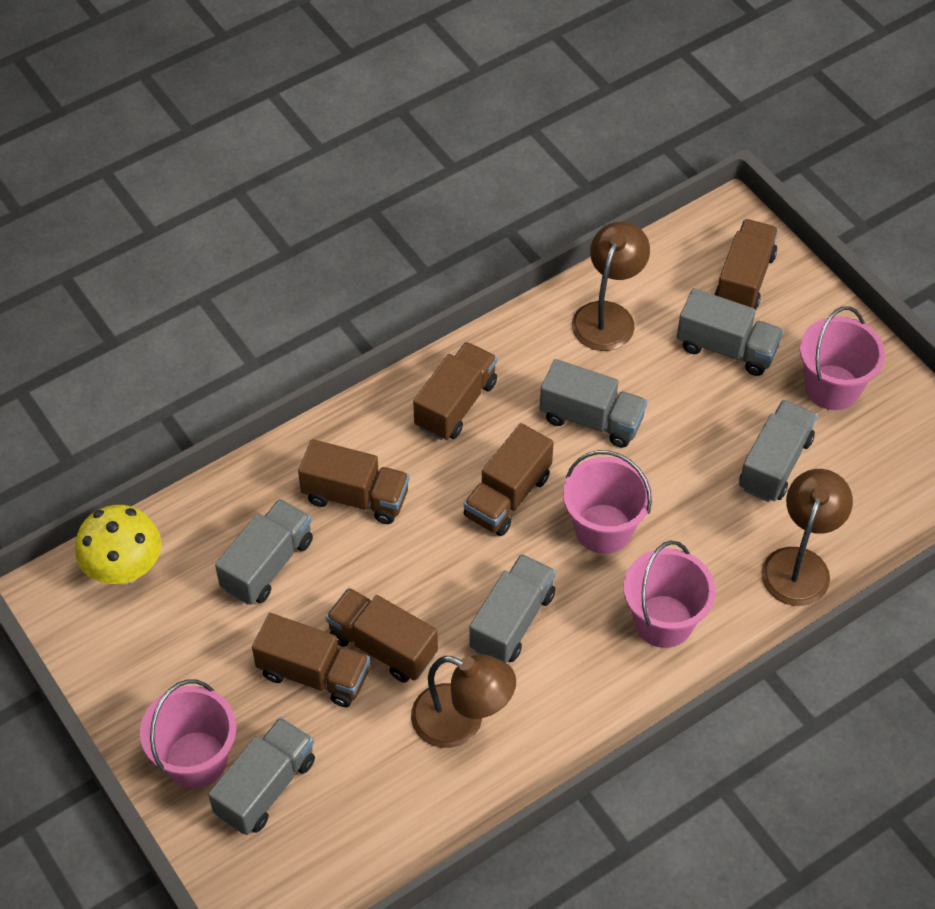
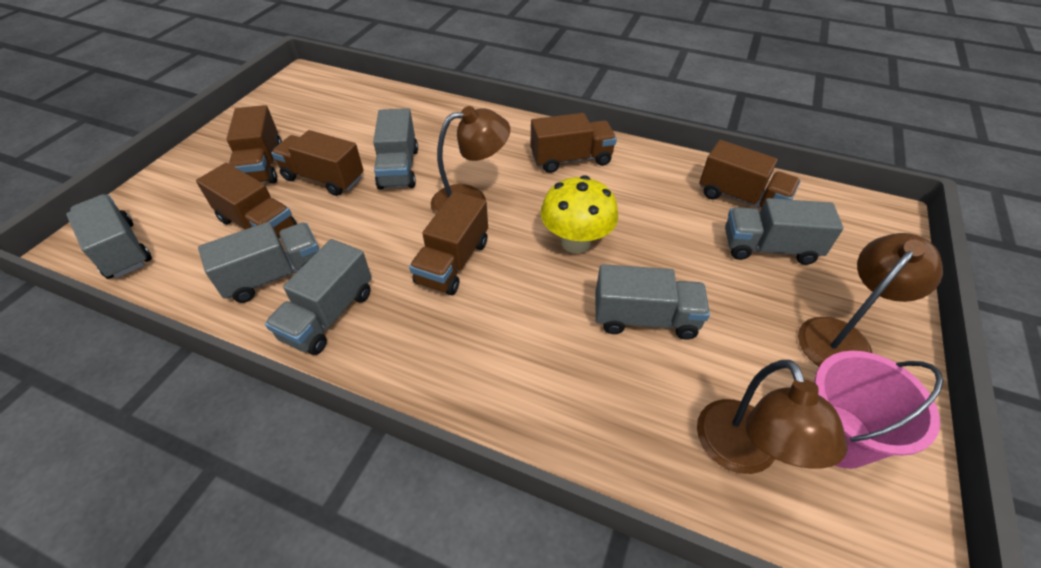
pink bucket: 4 -> 1

